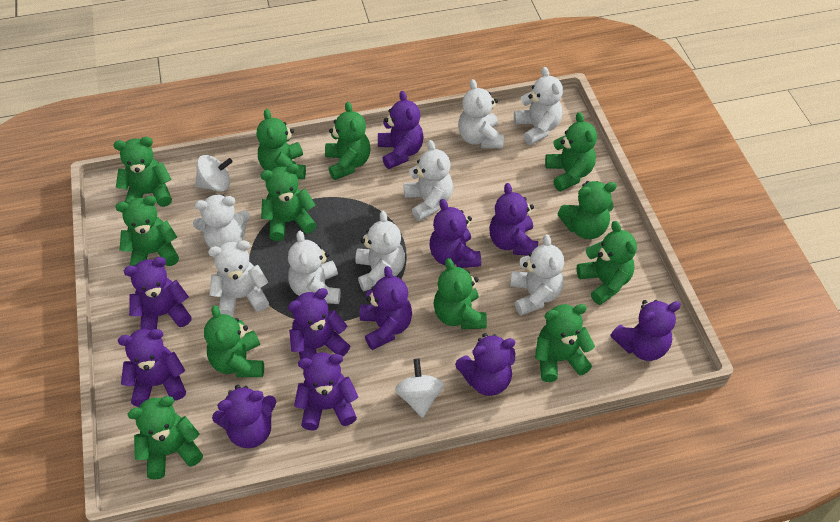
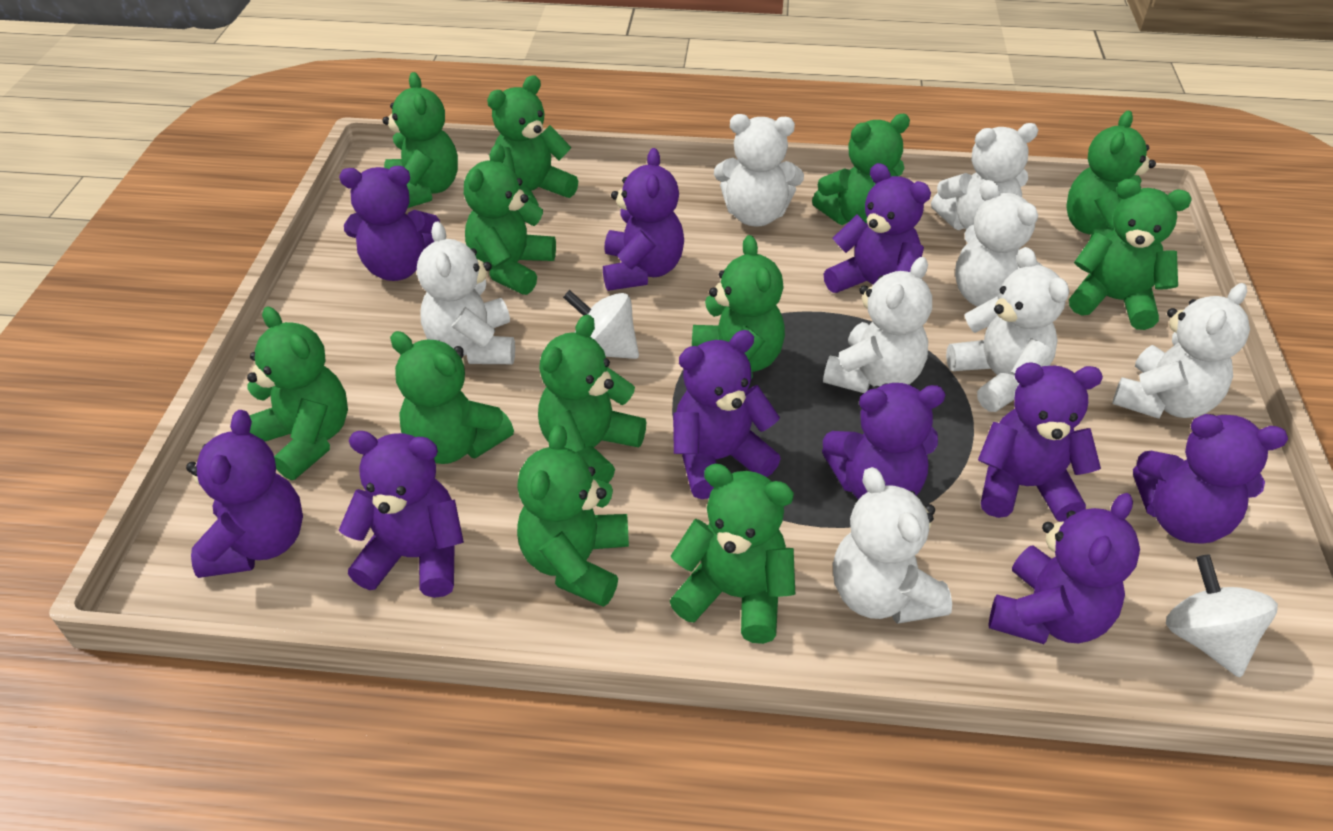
purple teddy bear: 11 -> 10

